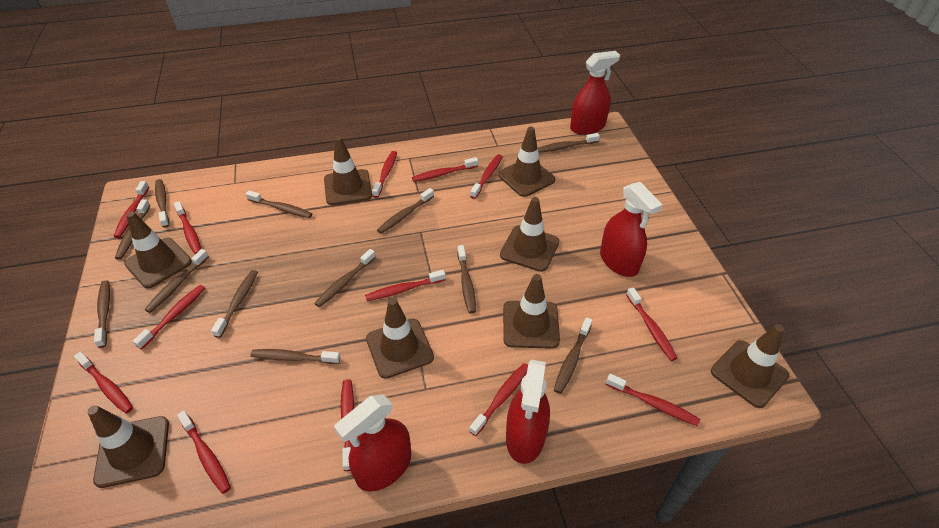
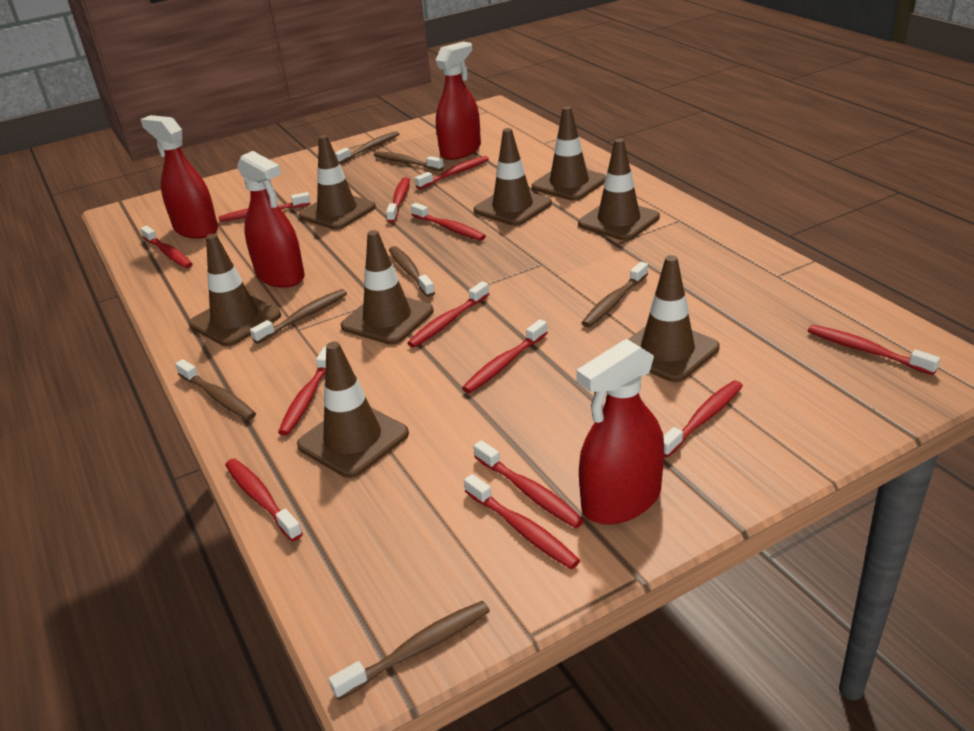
brown toothbrush: 12 -> 7

